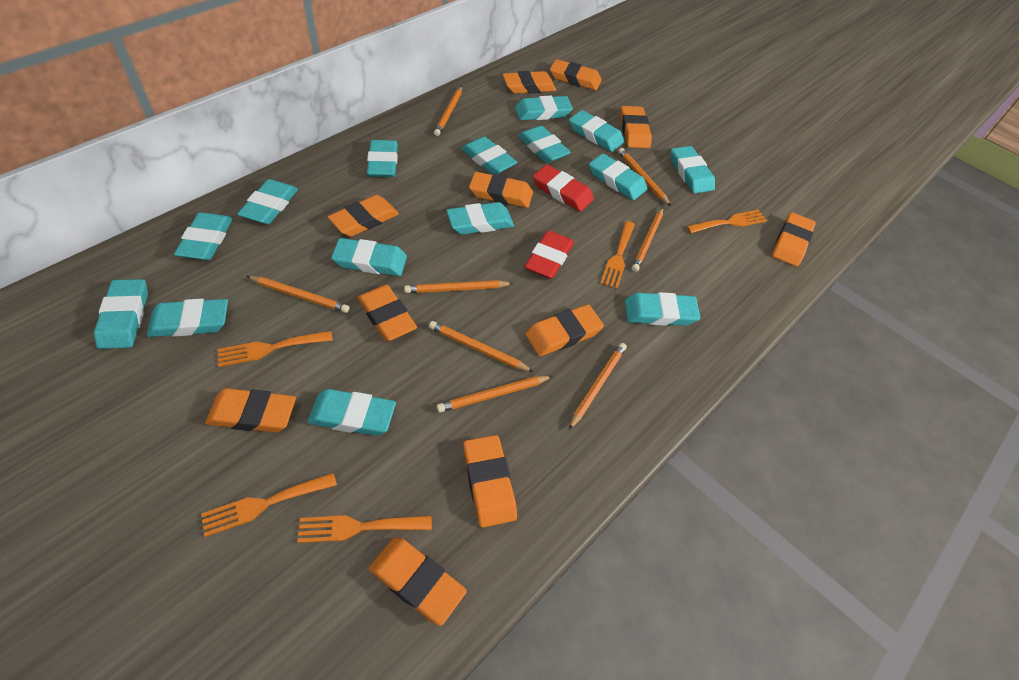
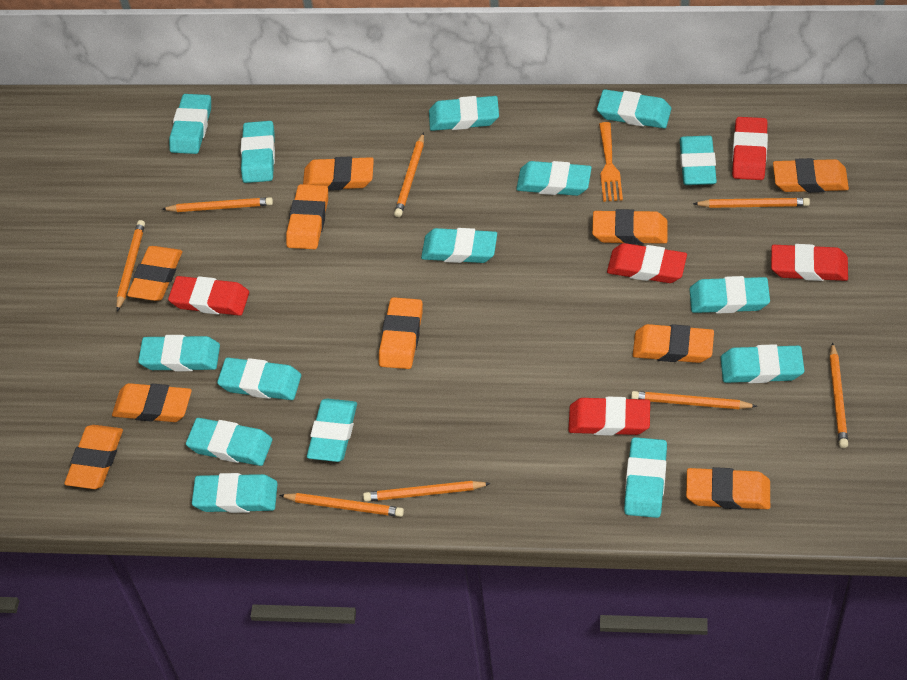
orange eraser: 11 -> 10
orange fork: 5 -> 1
red eraser: 2 -> 5

